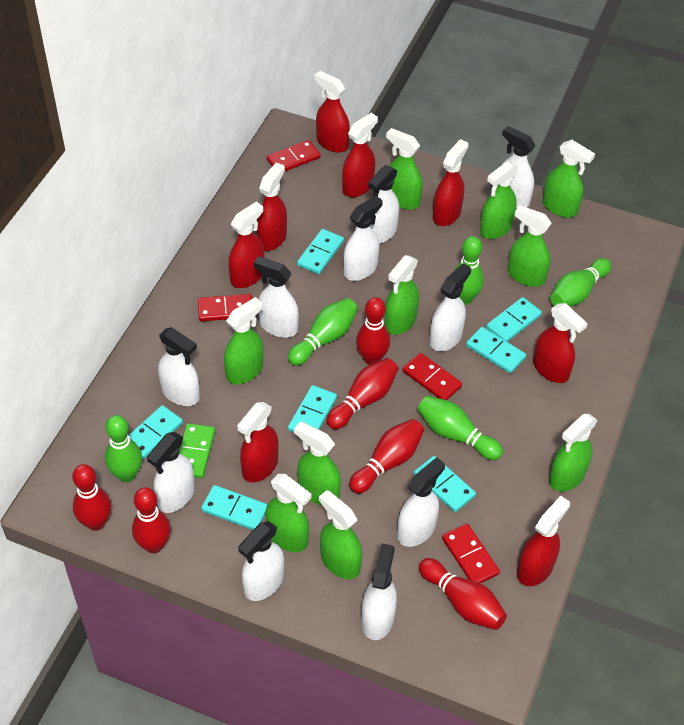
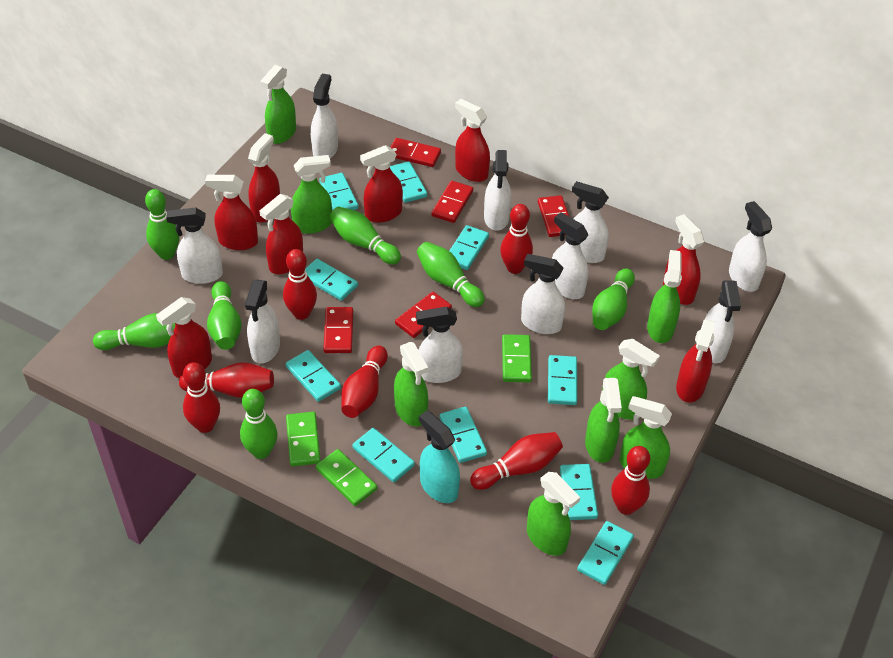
green bowling pin: 5 -> 7
green domino: 1 -> 3
green spray bottle: 10 -> 8
red bowling pin: 6 -> 7
red domino: 4 -> 5
turquoise domino: 7 -> 10
turquoise spray bottle: 0 -> 1

